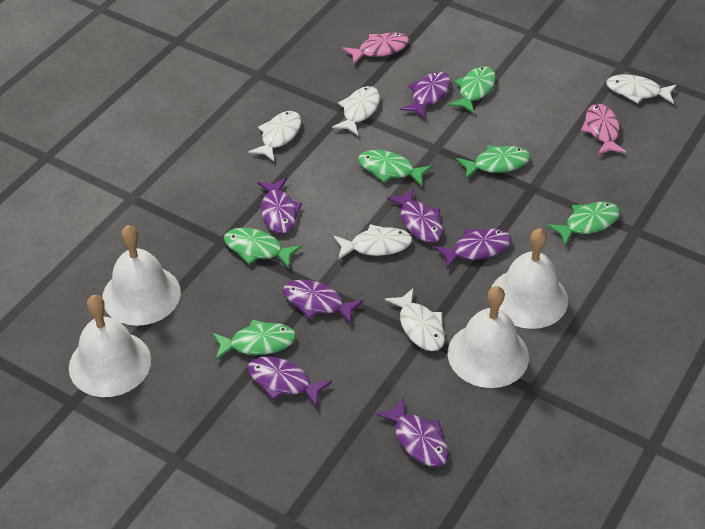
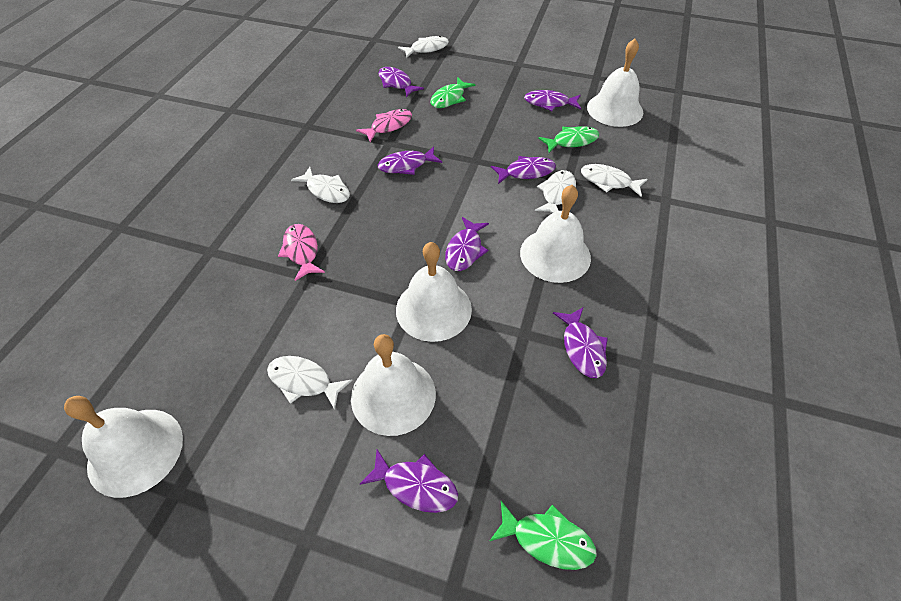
green fish: 6 -> 3
white bell: 4 -> 5

